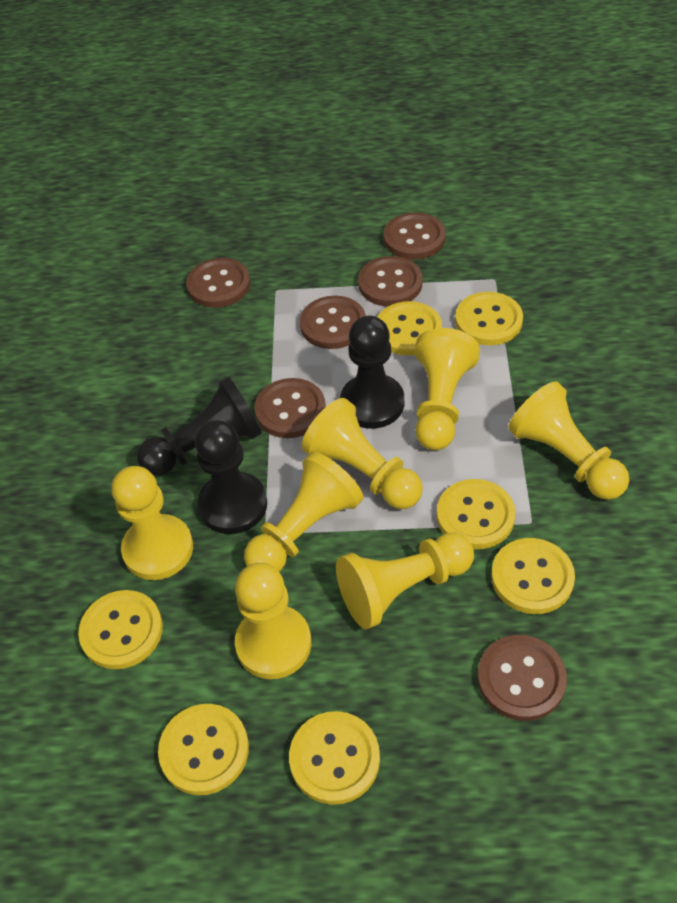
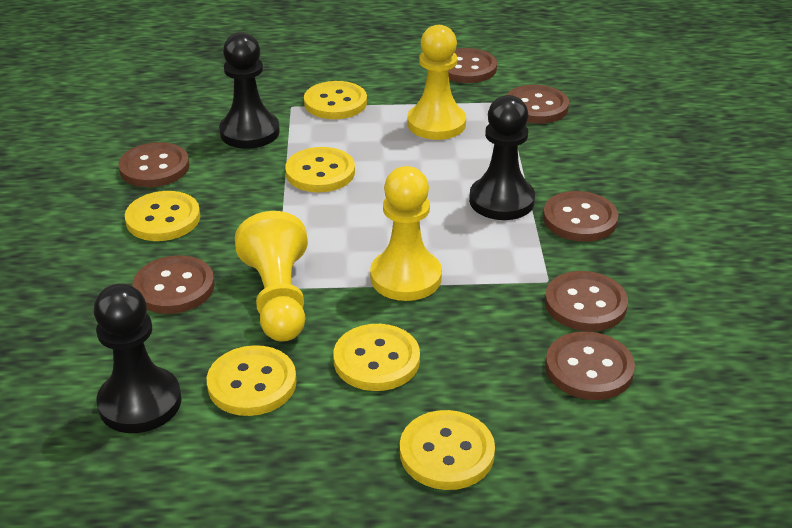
brown button: 6 -> 7
yellow button: 7 -> 6
yellow pawn: 7 -> 3

